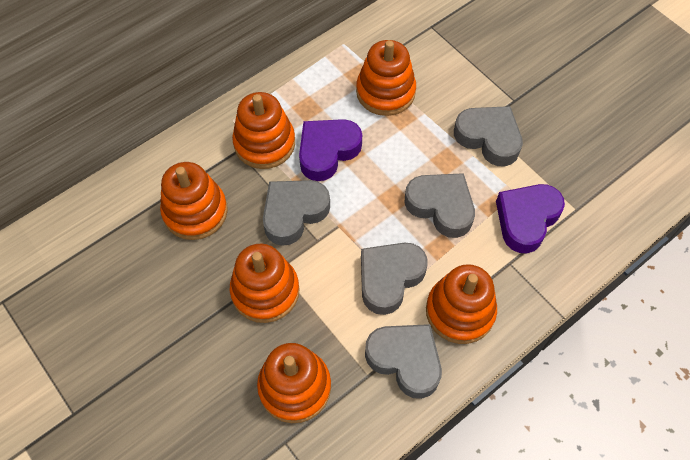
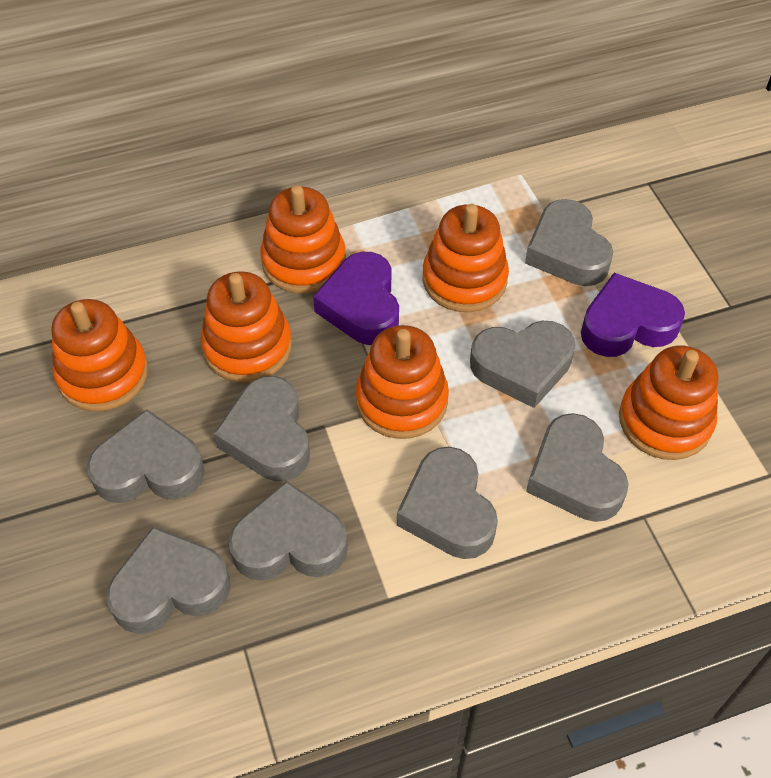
grey heart: 5 -> 8

